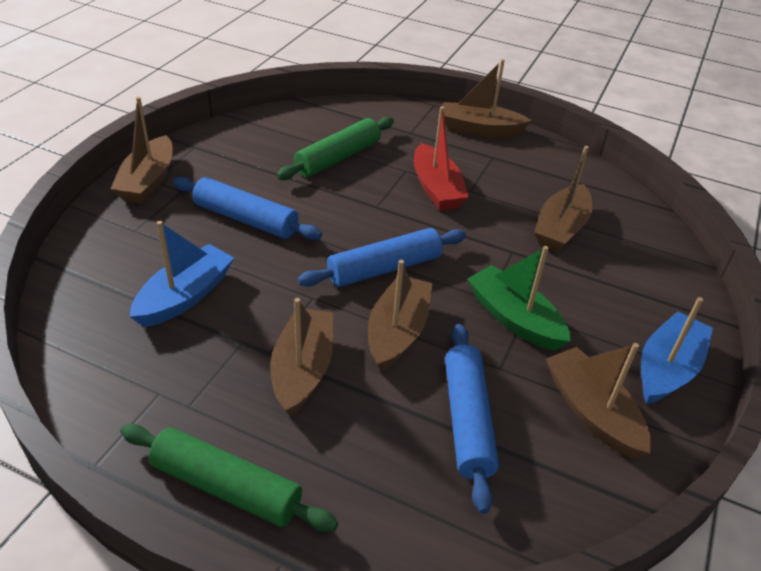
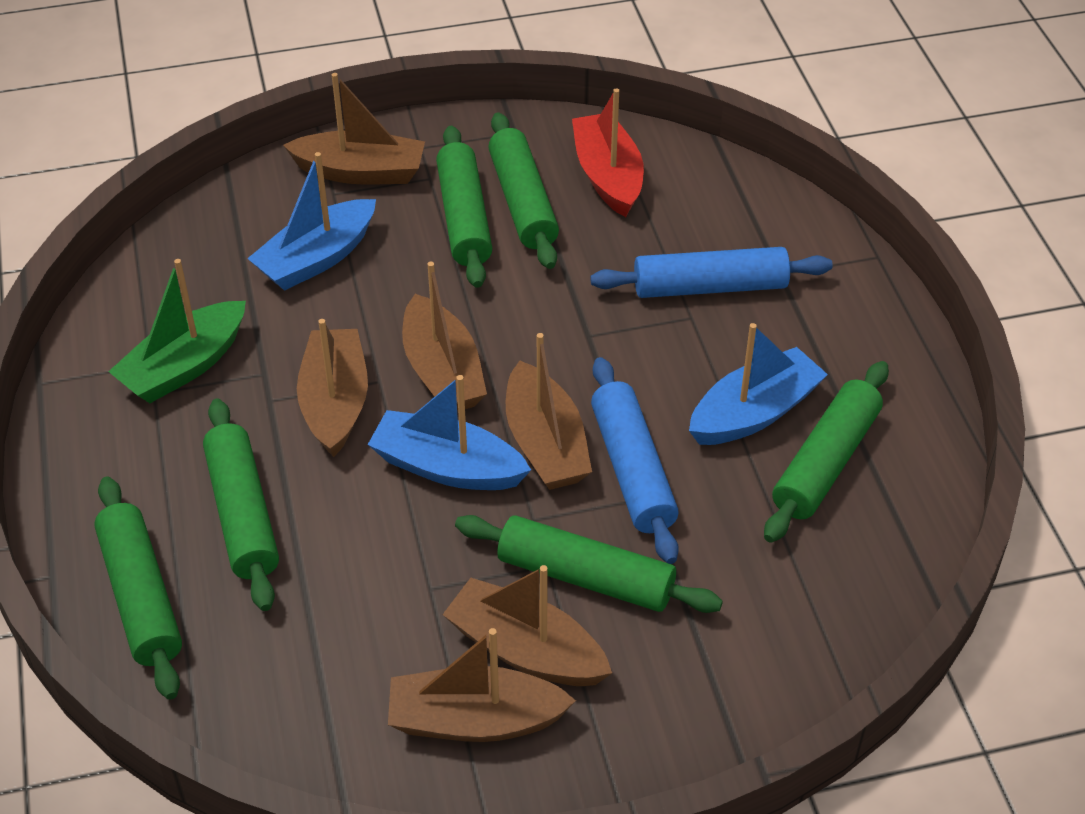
blue boat: 2 -> 3
blue rolling pin: 3 -> 2
green rolling pin: 2 -> 6

